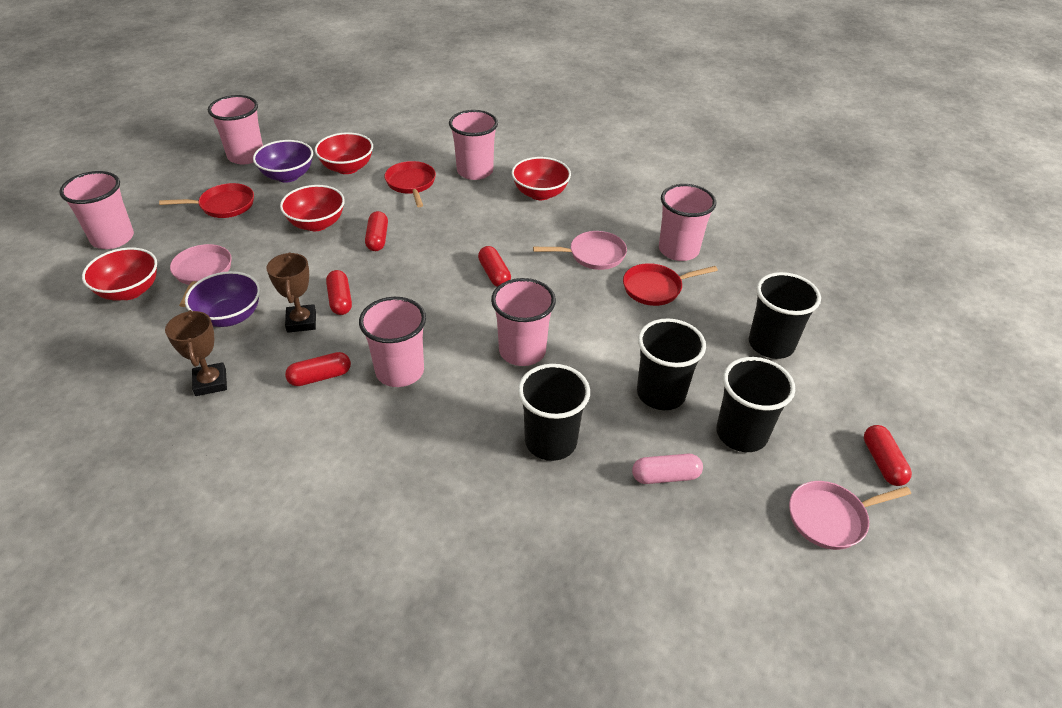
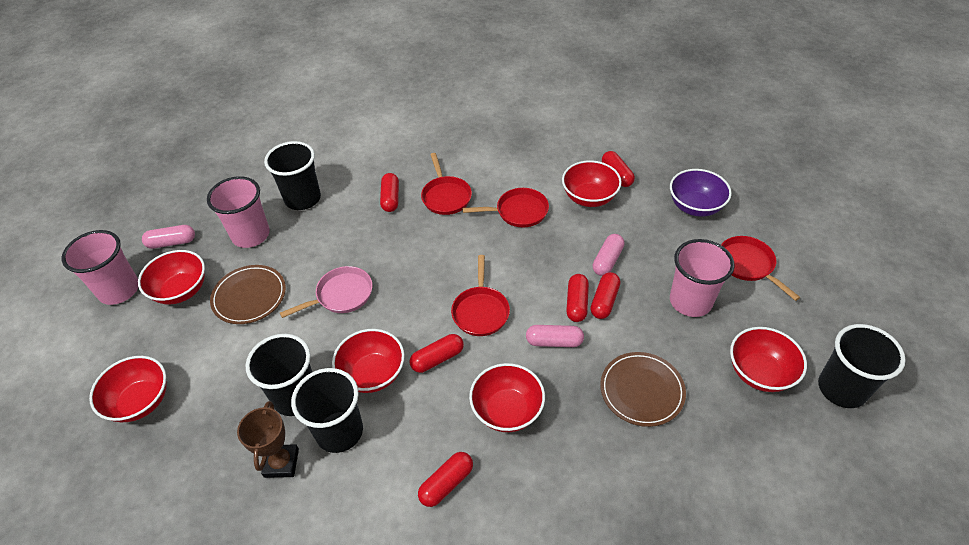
brown plate: 0 -> 2
brown trophy: 2 -> 1
pink capsule: 1 -> 3
pink cup: 6 -> 3
pink pan: 3 -> 1
purple bowl: 2 -> 1
red bowl: 4 -> 6
red capsule: 5 -> 6
red pan: 3 -> 4

